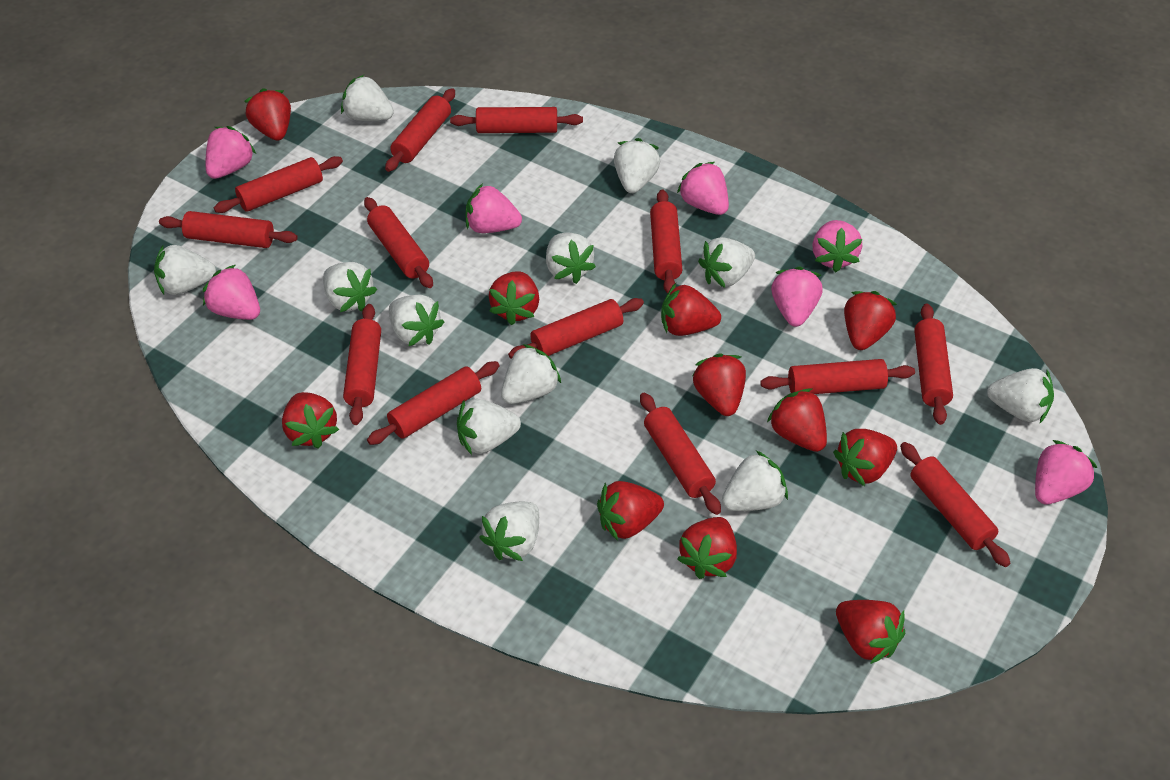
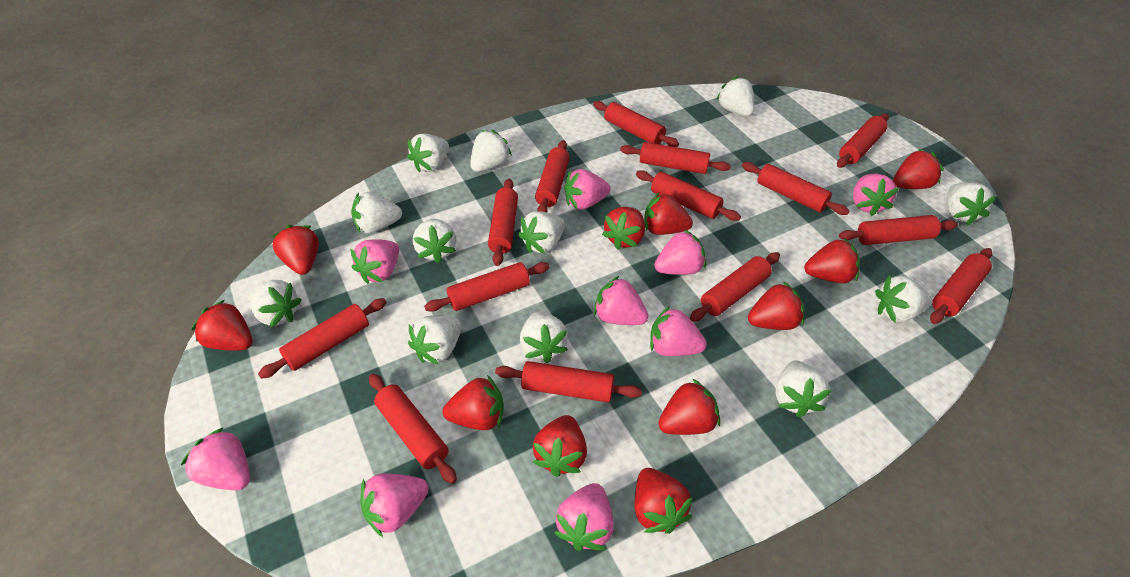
pink strawberry: 7 -> 9
red rolling pin: 13 -> 14

